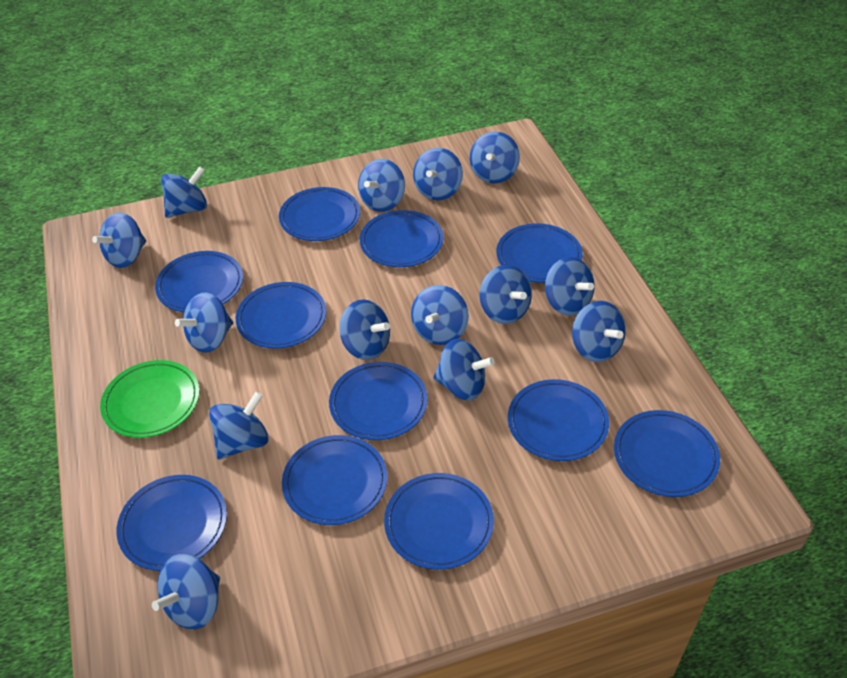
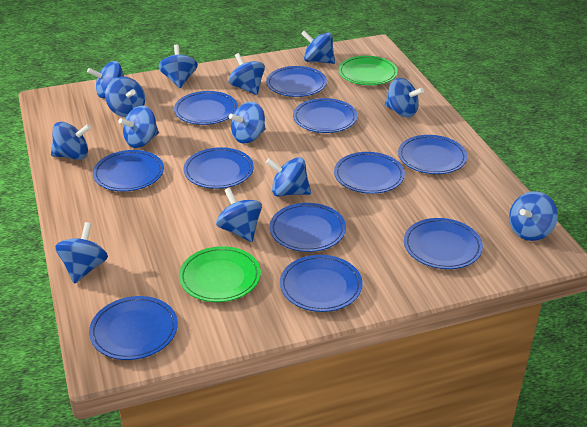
blue spinning top: 14 -> 13
green plate: 1 -> 2

